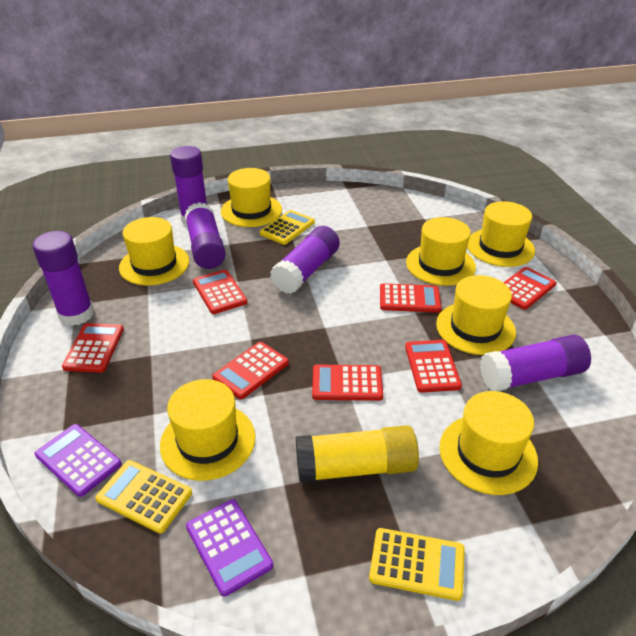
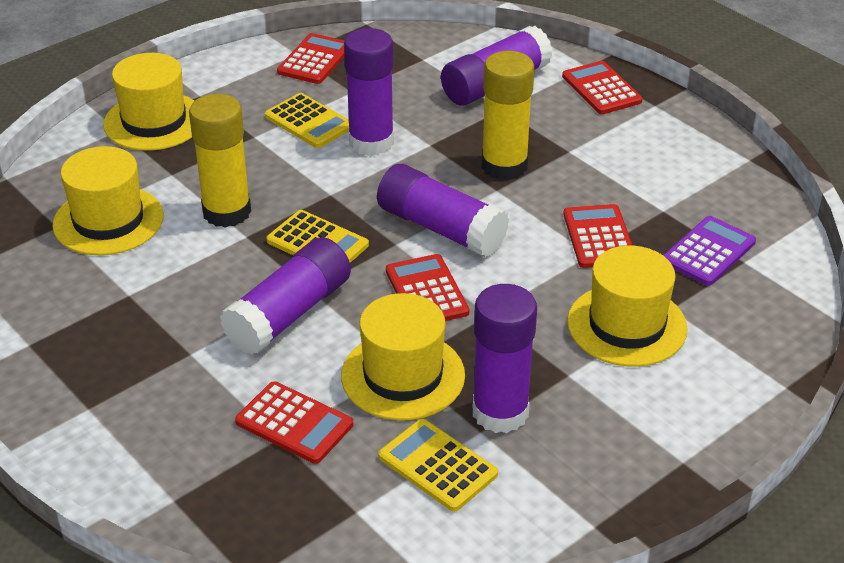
purple calculator: 2 -> 1
red calculator: 7 -> 5
yellow glue stick: 1 -> 2
yellow hat: 7 -> 4

